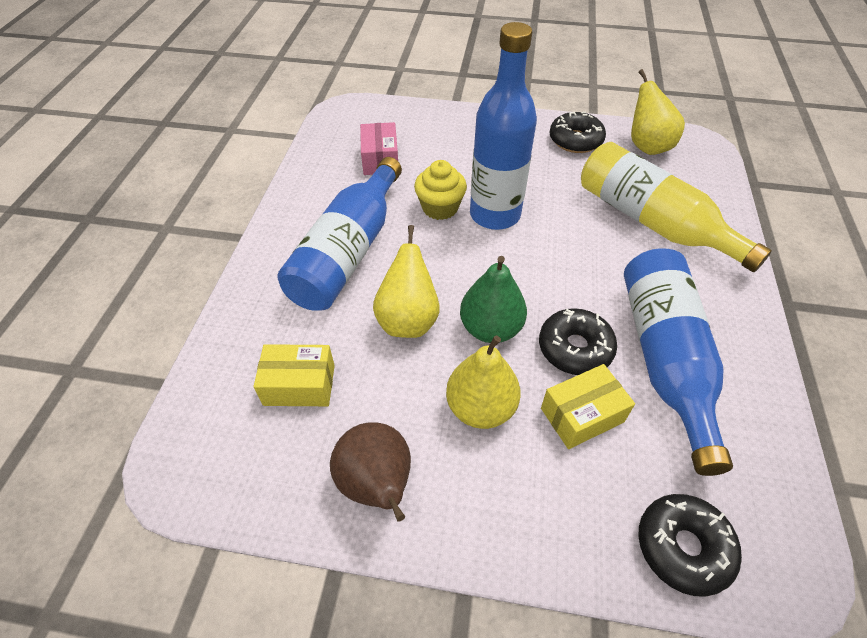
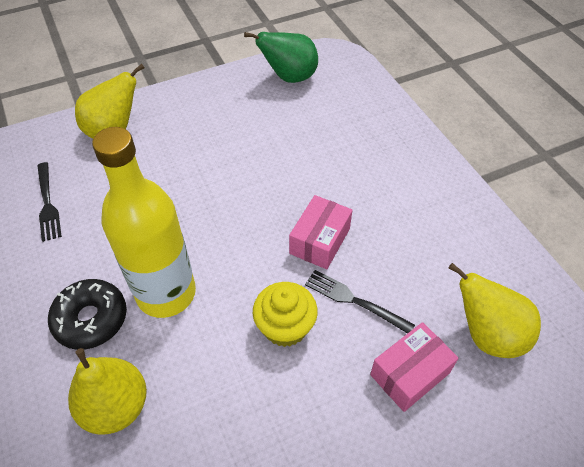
black donut: 3 -> 1
black fork: 0 -> 2
blue bottle: 3 -> 0
brown pear: 1 -> 0
pink box: 1 -> 2
yellow box: 2 -> 0

